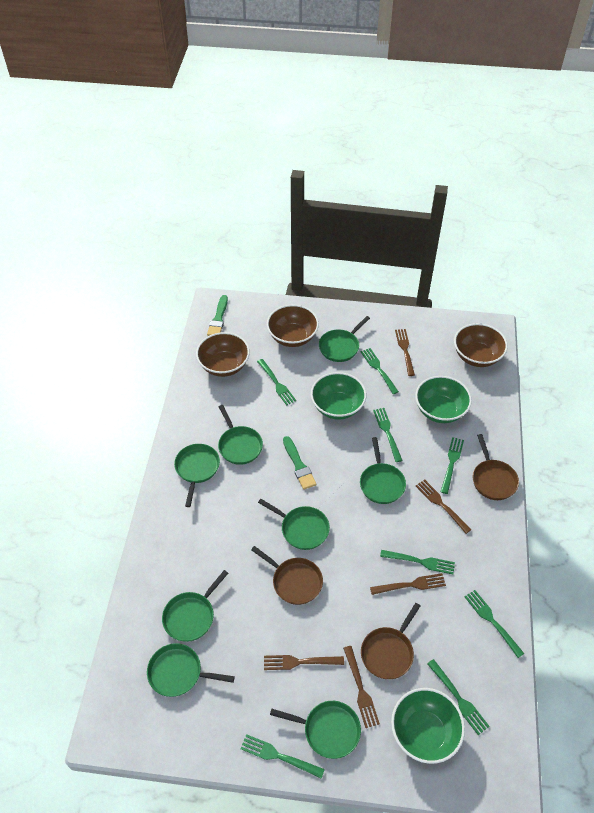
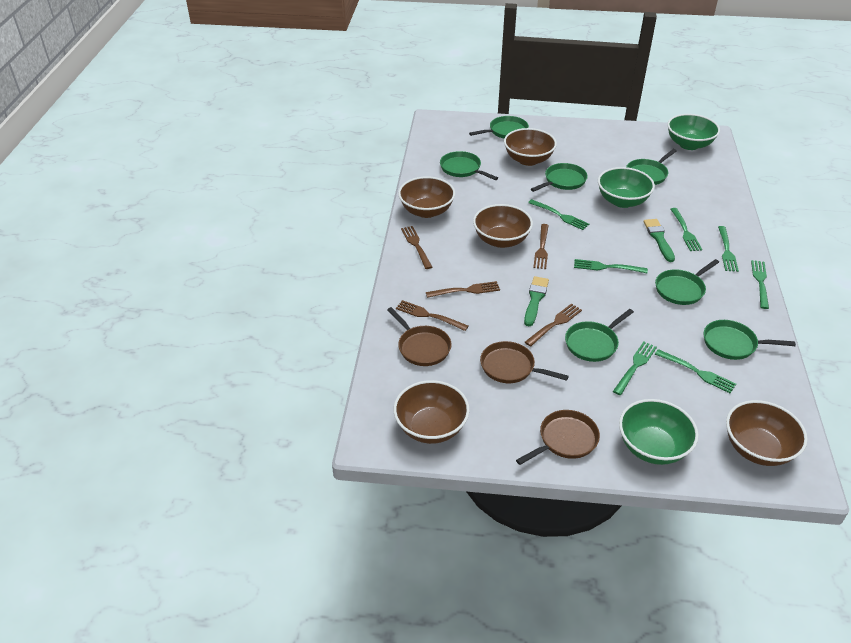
brown bowl: 3 -> 5
green fork: 8 -> 7
green pan: 8 -> 7

